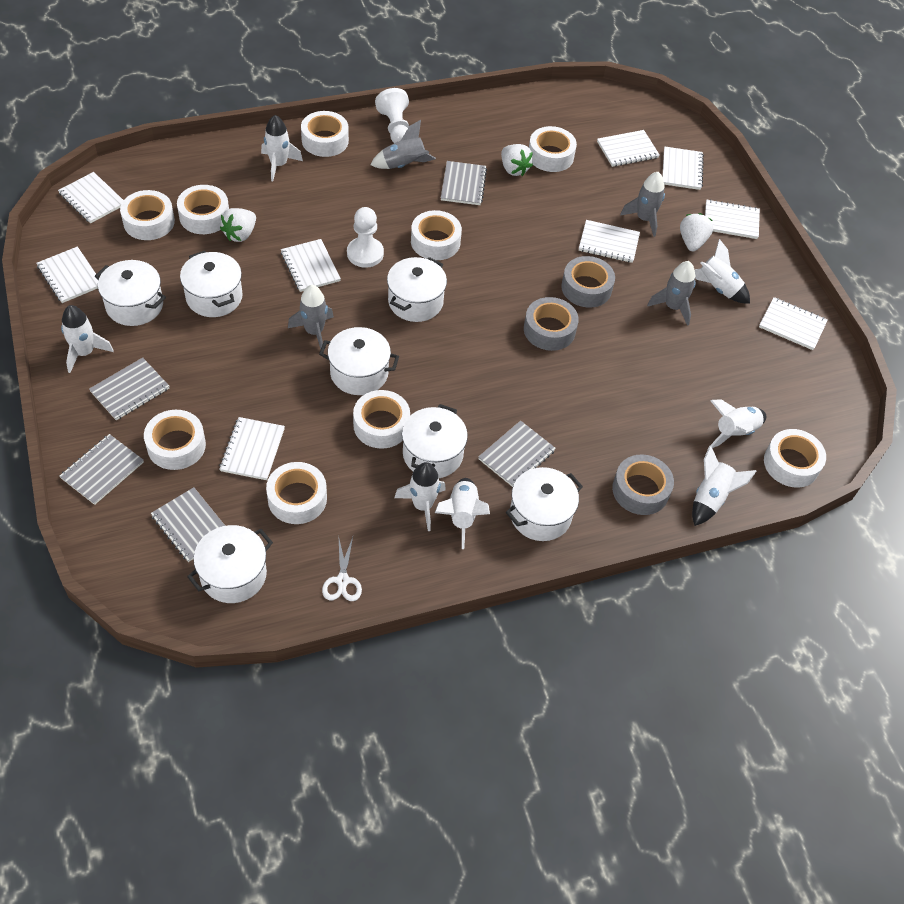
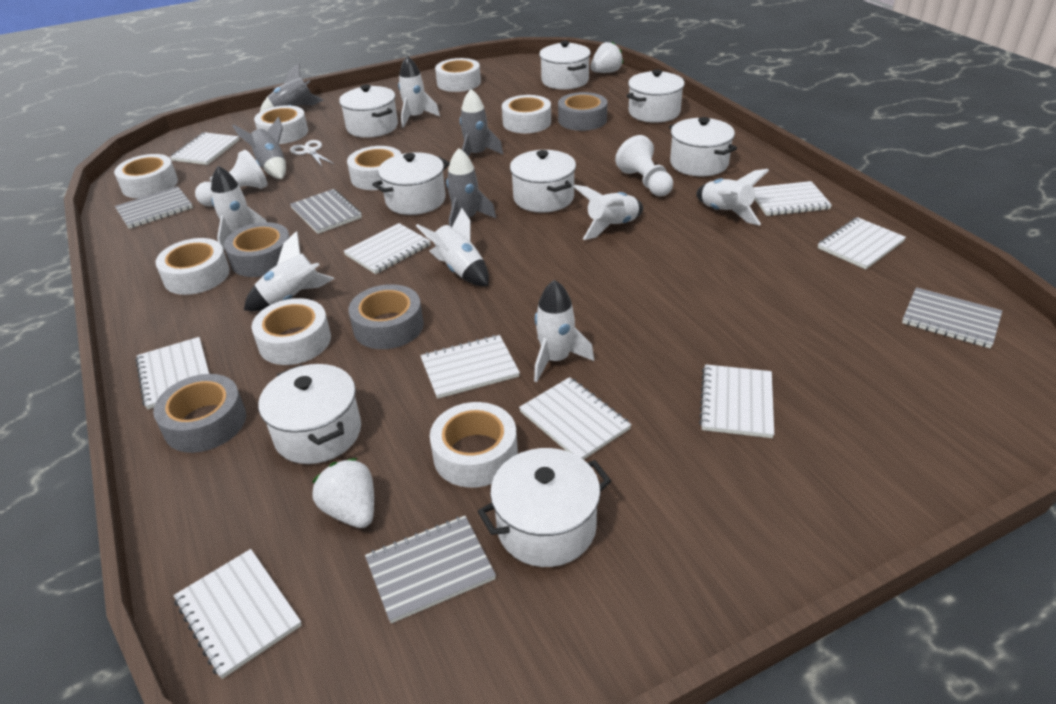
grey notebook: 5 -> 4
grey tape: 3 -> 4
white pot: 7 -> 8
white strawberry: 3 -> 2
white tape: 9 -> 8

